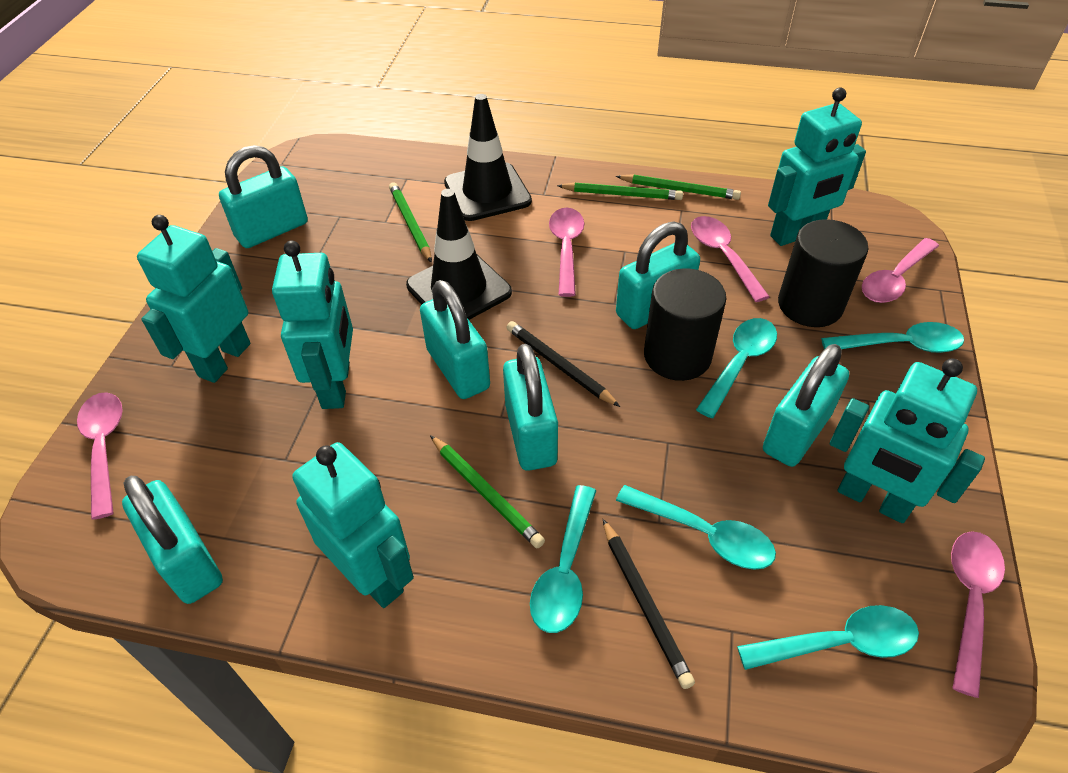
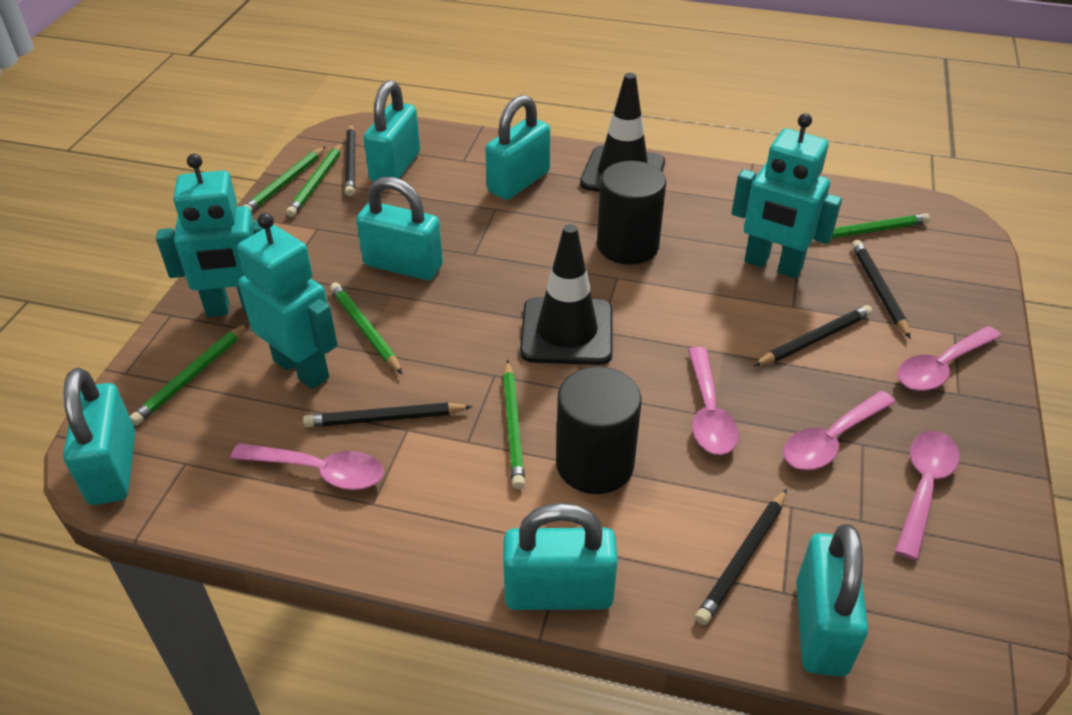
black pencil: 2 -> 5
green pencil: 4 -> 6
turquoise robot: 5 -> 3
turquoise spoon: 5 -> 0

